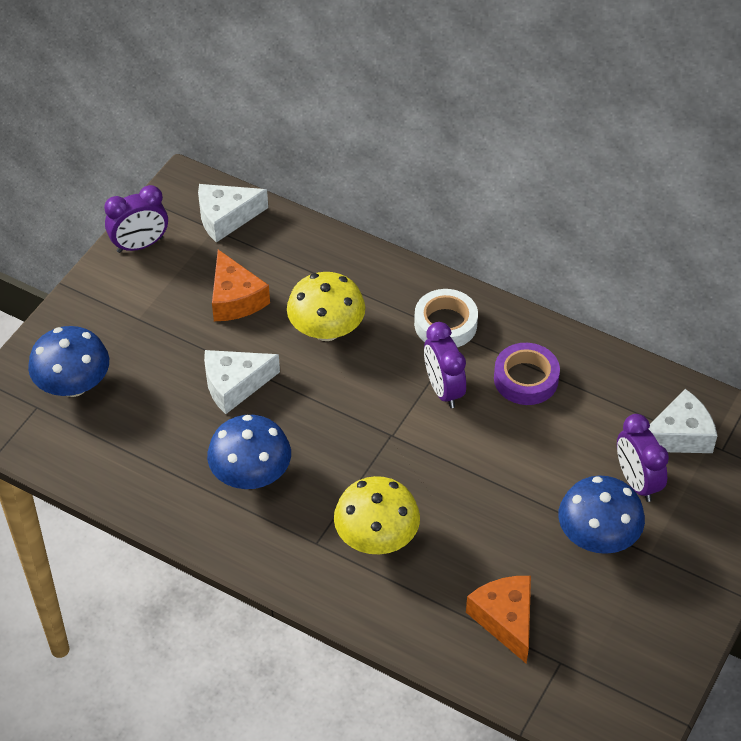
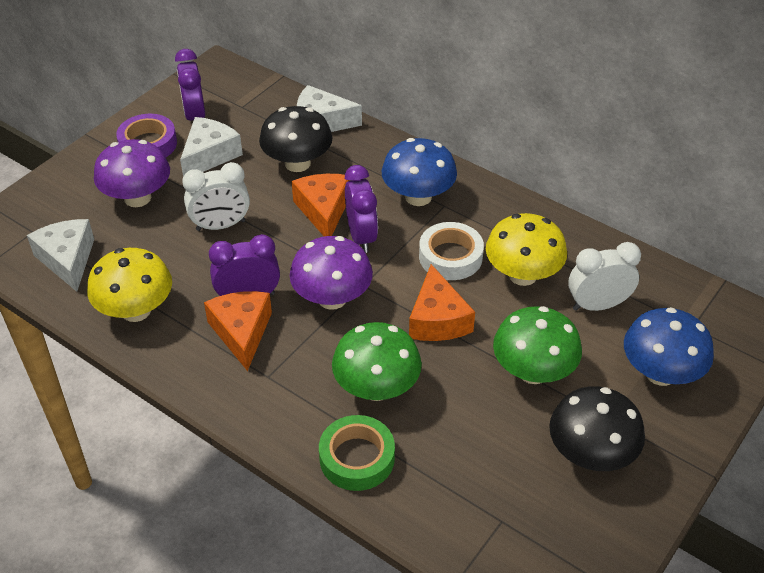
black mushroom: 0 -> 2
blue mushroom: 3 -> 2
green mushroom: 0 -> 2
green tape: 0 -> 1
orange cheese: 2 -> 3
purple mushroom: 0 -> 2
white clock: 0 -> 2

